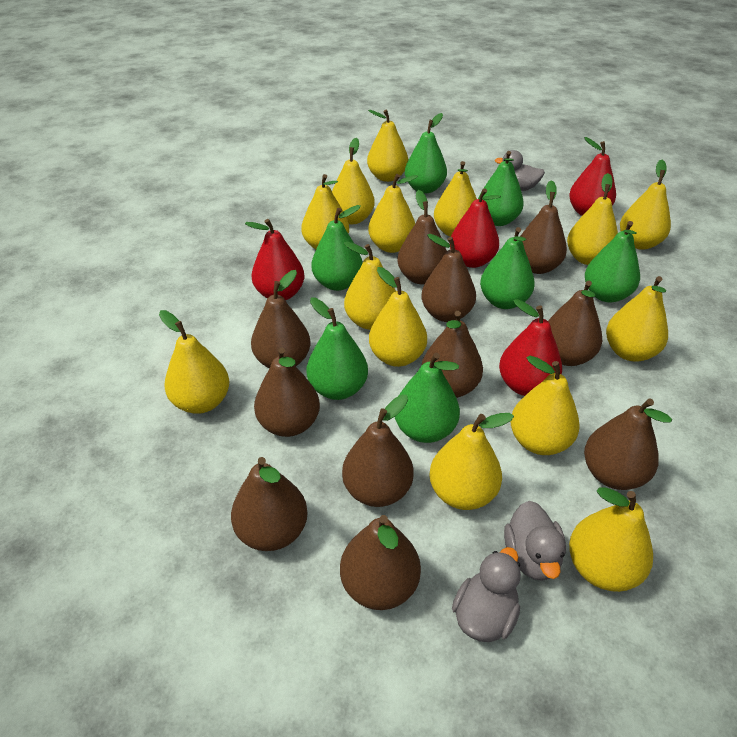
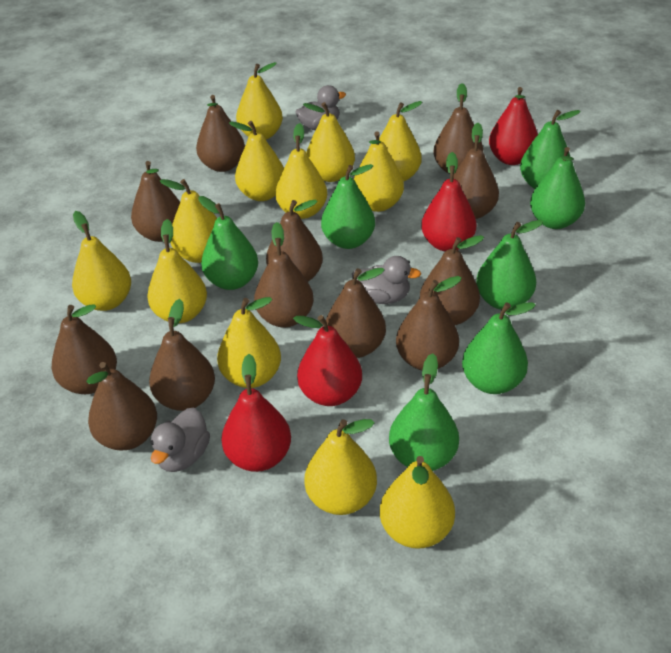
brown pear: 11 -> 12
yellow pear: 14 -> 12

